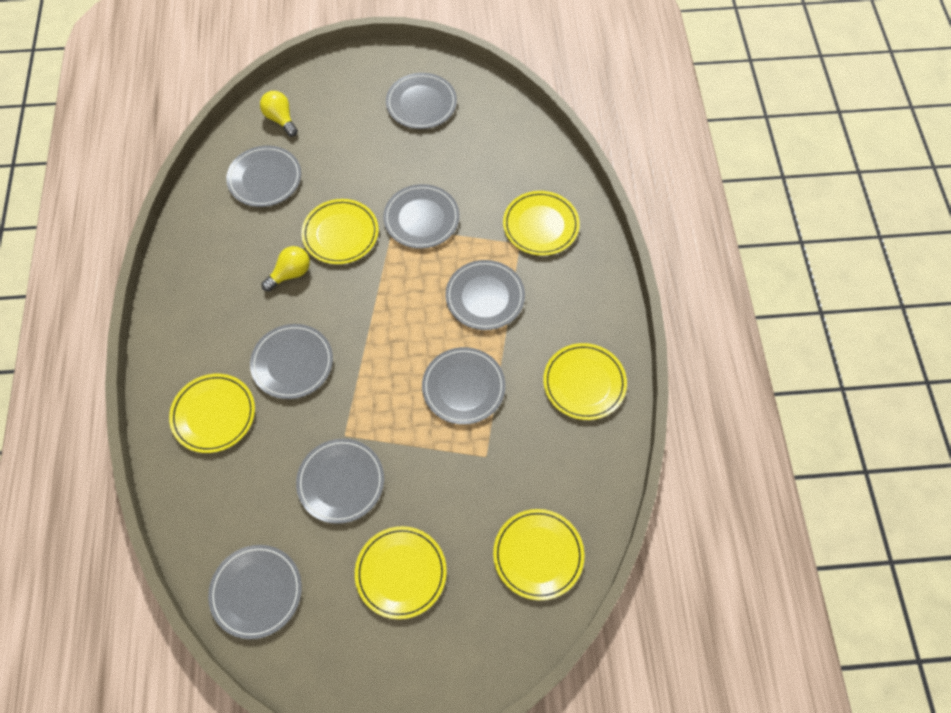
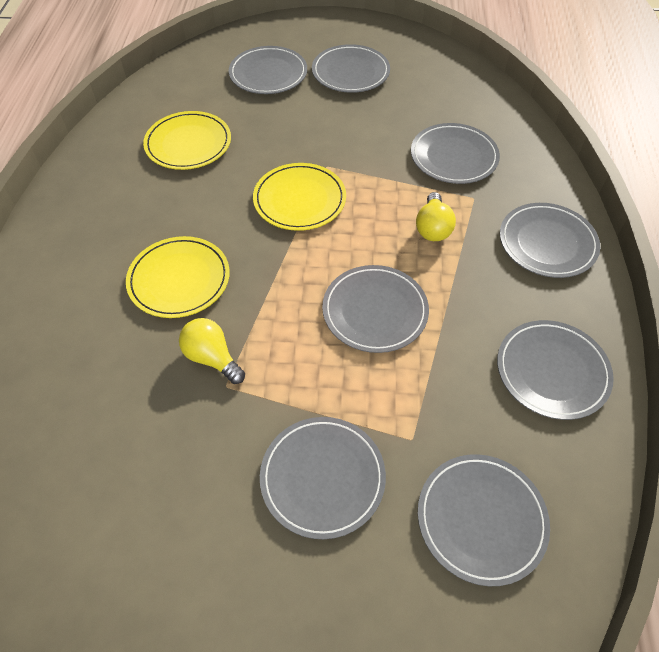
yellow plate: 6 -> 3

